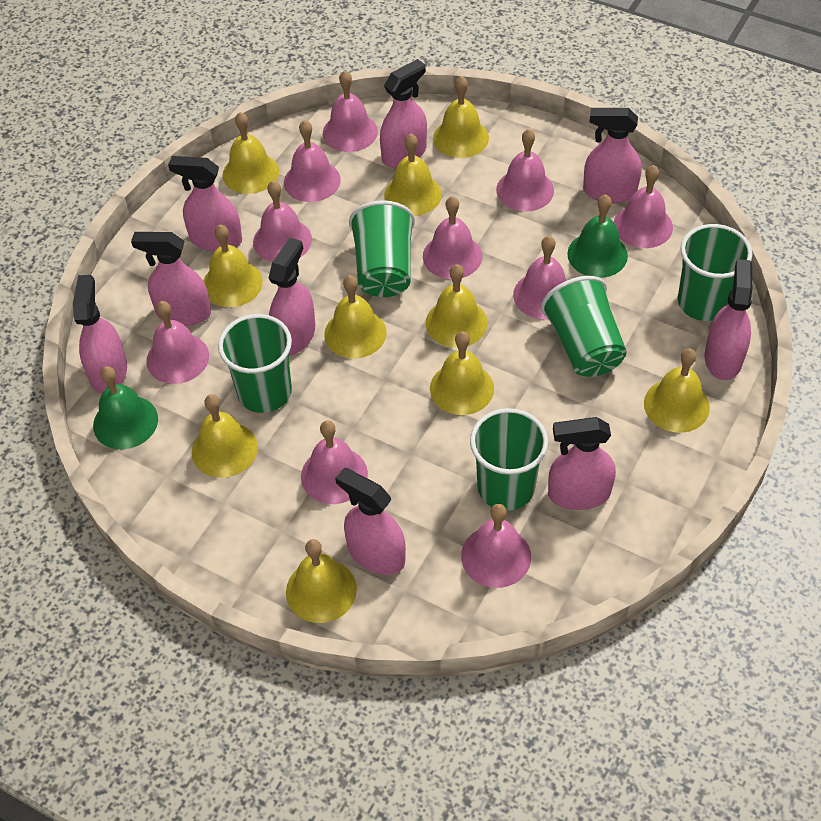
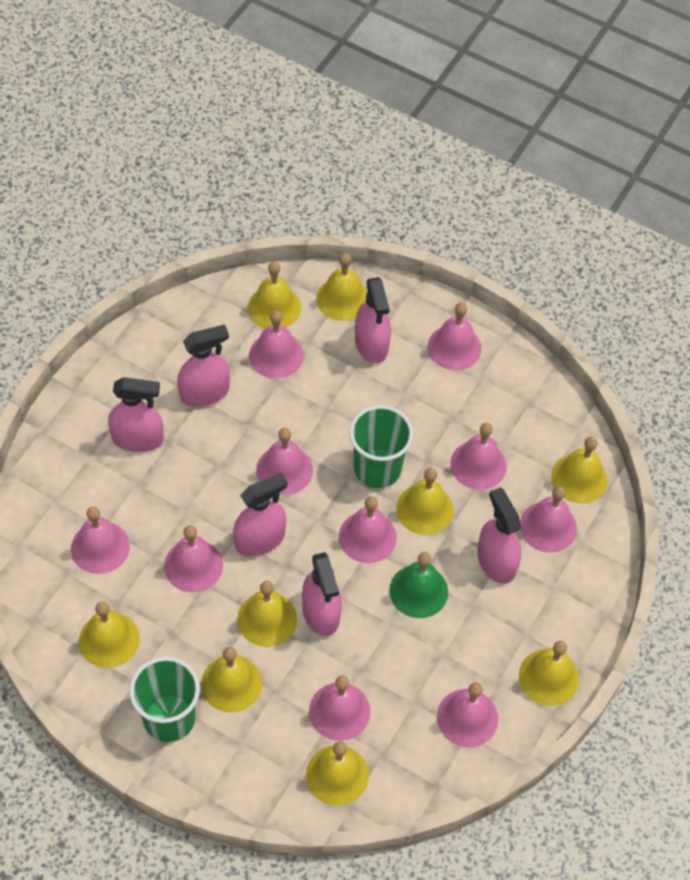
green bell: 2 -> 1
green cup: 5 -> 2
pink spray bottle: 9 -> 6
yellow bell: 10 -> 9

